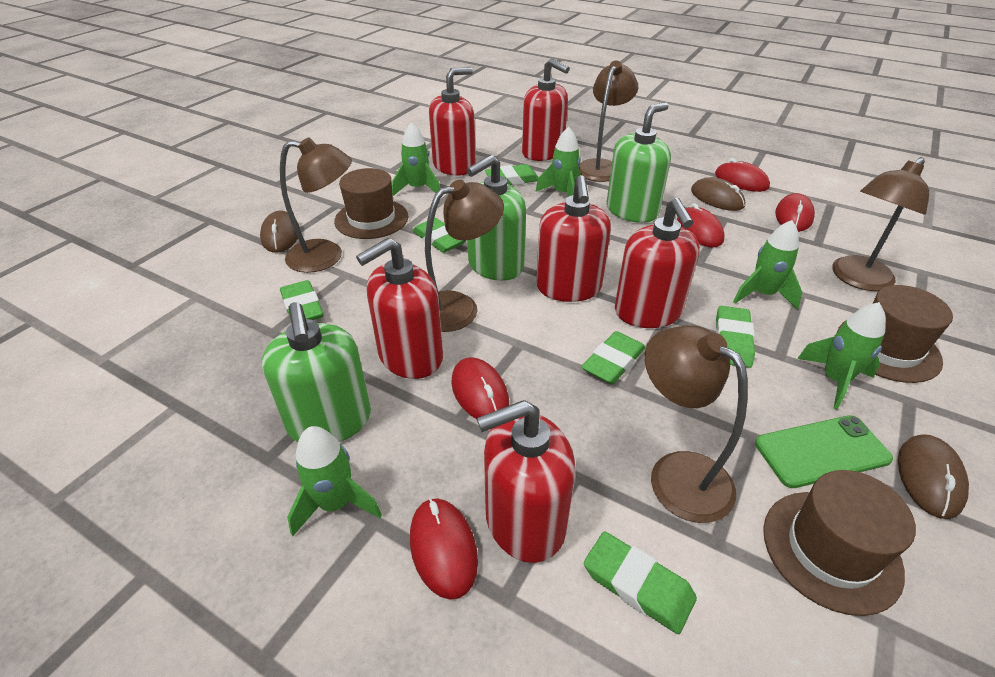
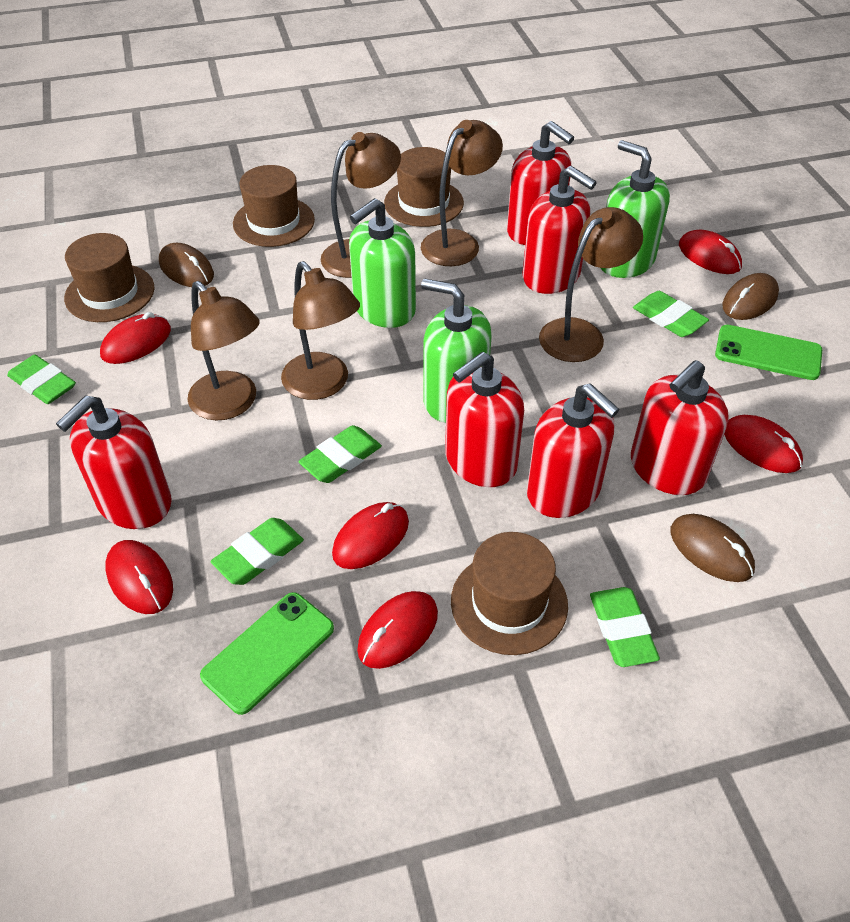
brown hat: 3 -> 4
green eraser: 6 -> 5
green phone: 1 -> 2
green rocket: 5 -> 0
red mouse: 5 -> 6

